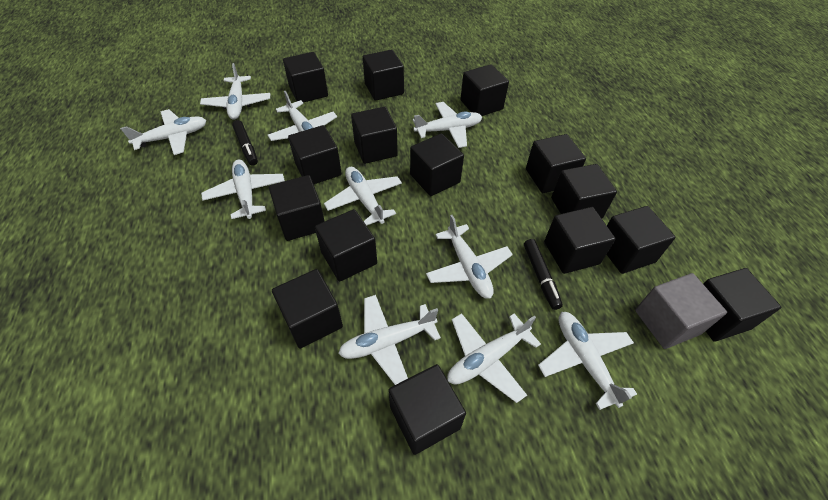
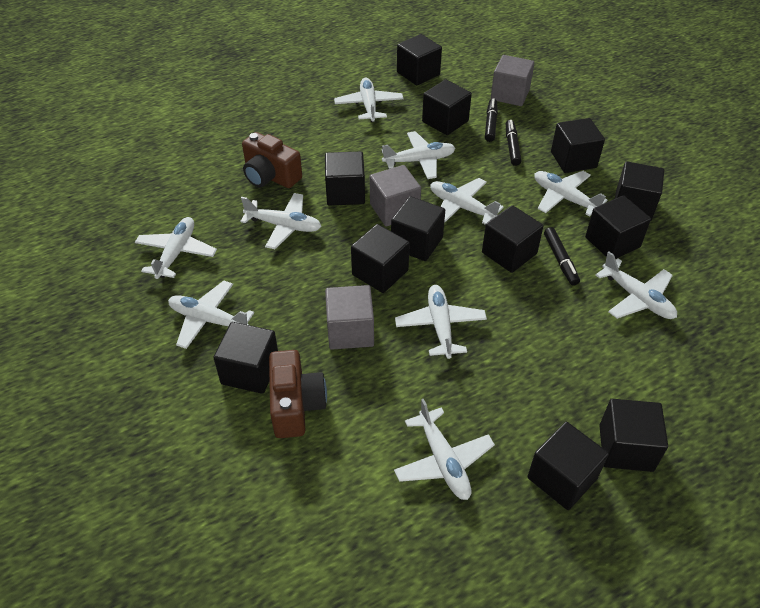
black cube: 15 -> 12
black marker: 2 -> 3
brown camera: 0 -> 2
grey cube: 1 -> 3

